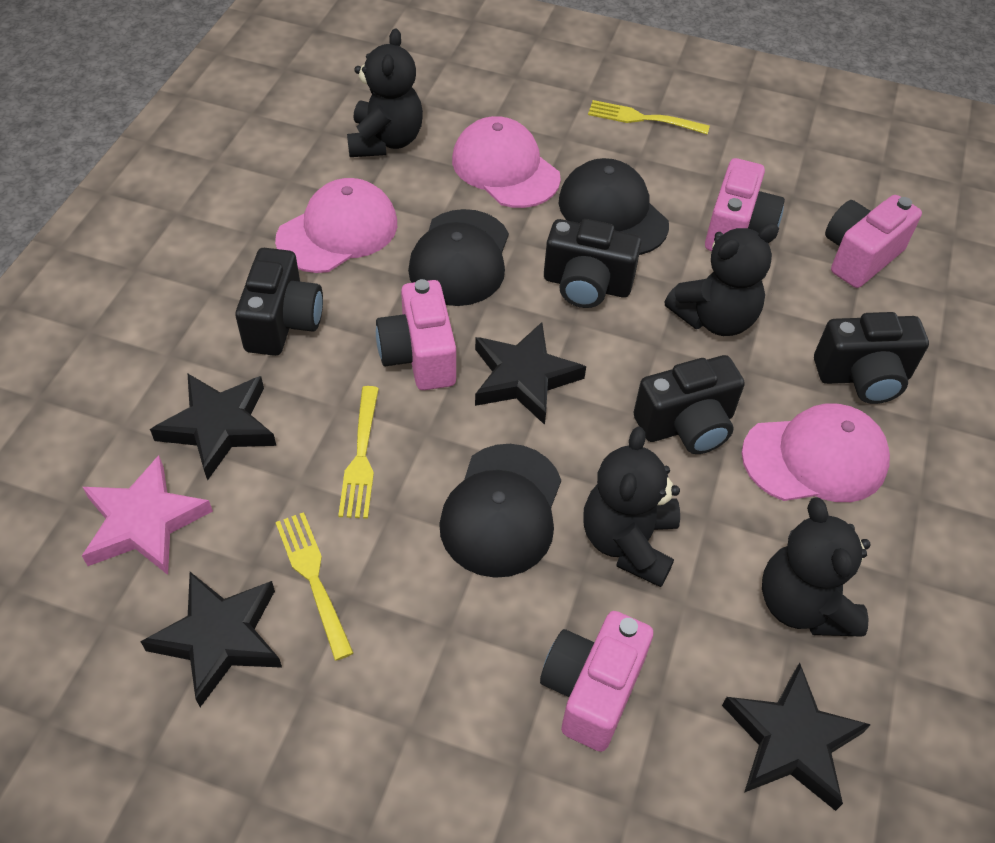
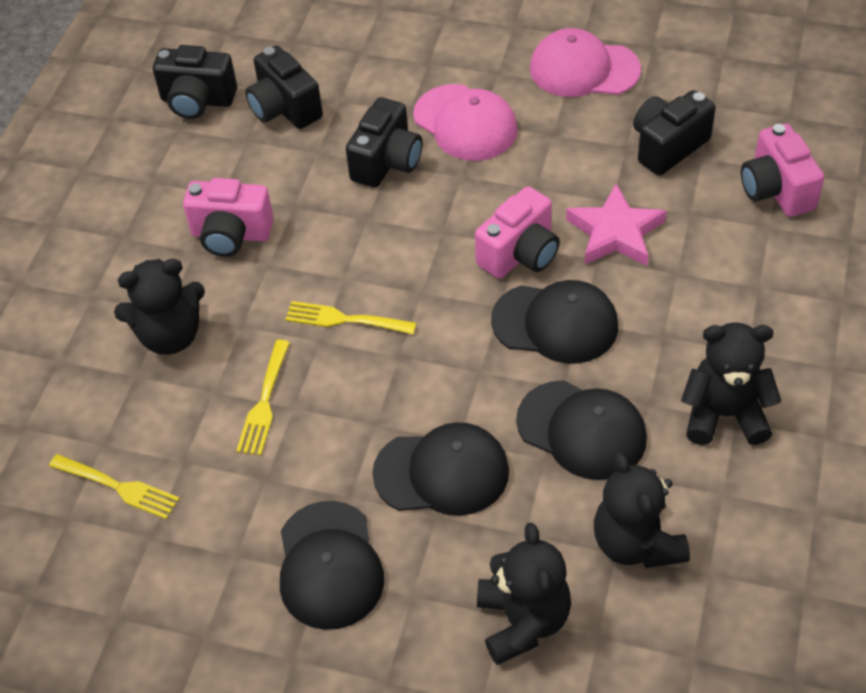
black cap: 3 -> 4
black star: 4 -> 0
pink camera: 4 -> 3
pink cap: 3 -> 2

